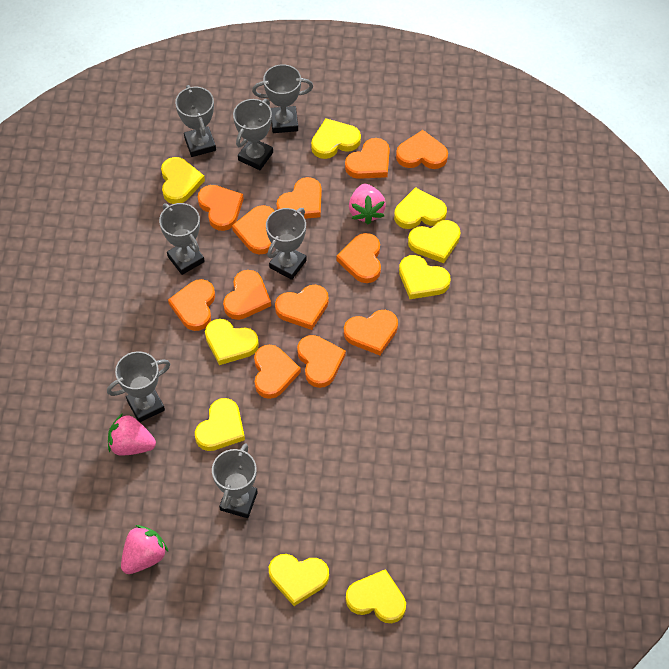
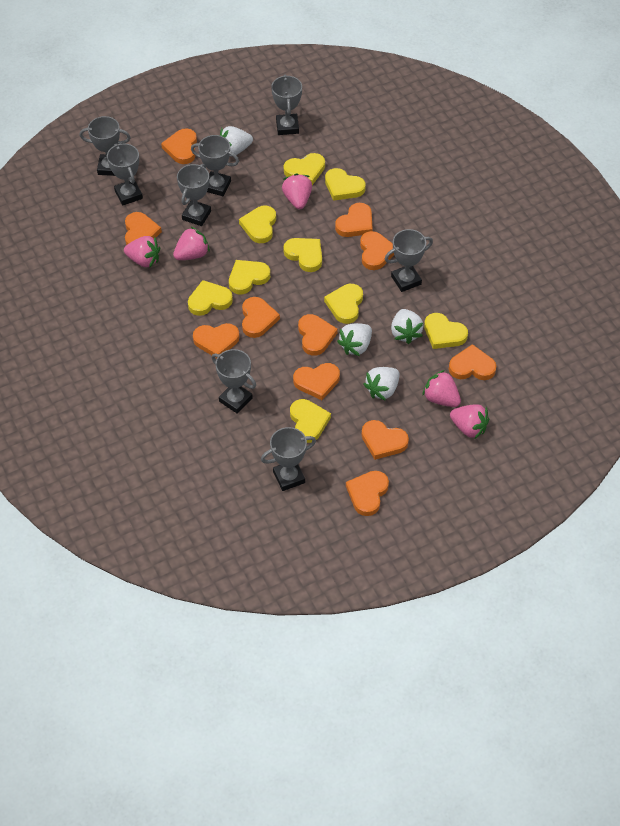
grey trophy: 7 -> 8
orange heart: 12 -> 11
pink strawberry: 3 -> 5
white strawberry: 0 -> 4

